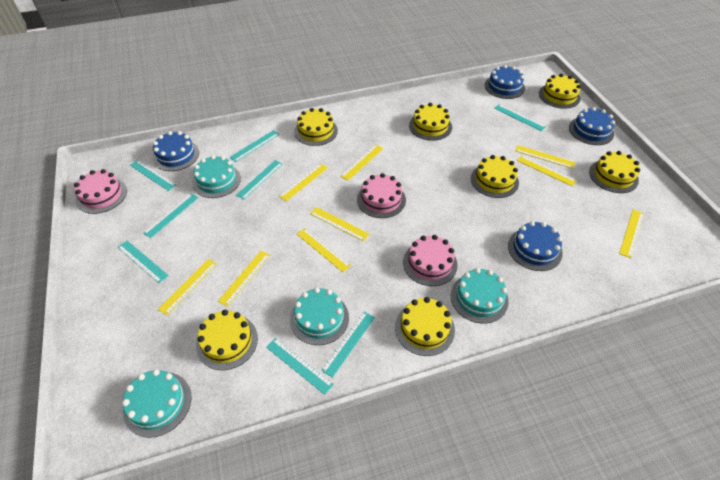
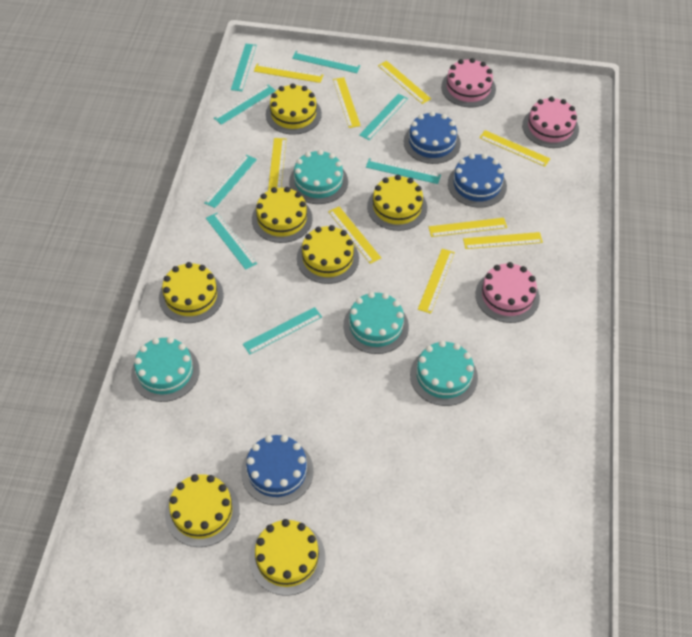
blue cake: 4 -> 3

